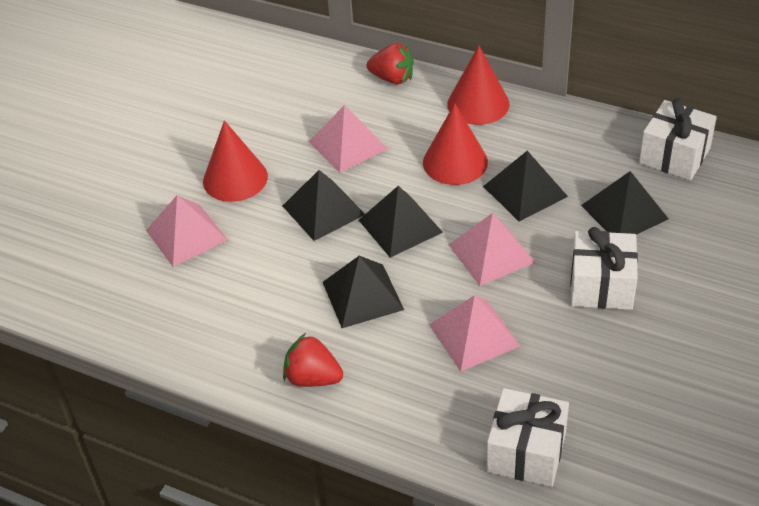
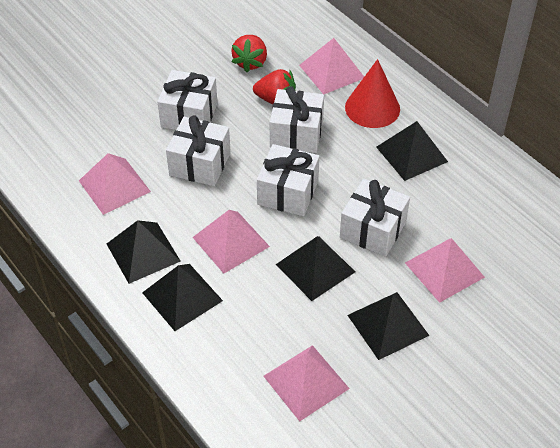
pink pyramid: 4 -> 5
red cone: 3 -> 1
white gift: 3 -> 5

